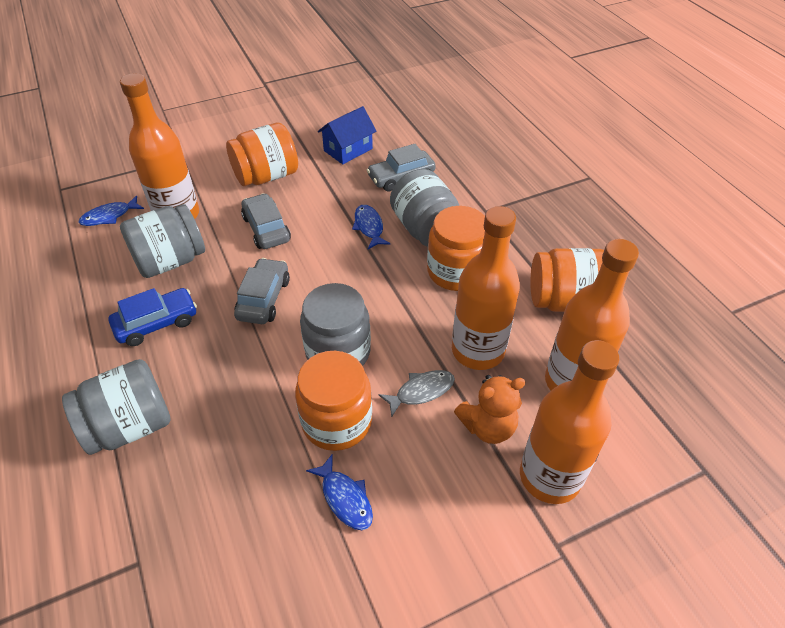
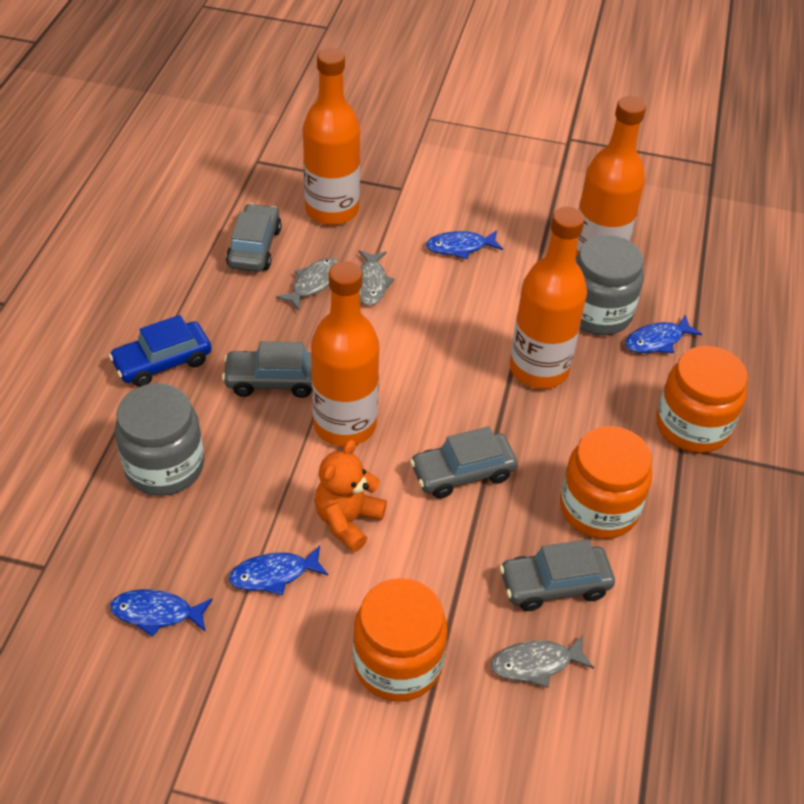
blue fish: 3 -> 4
blue house: 1 -> 0
grey car: 3 -> 4
grey fish: 1 -> 3
grey jar: 4 -> 2
orange jar: 4 -> 3

